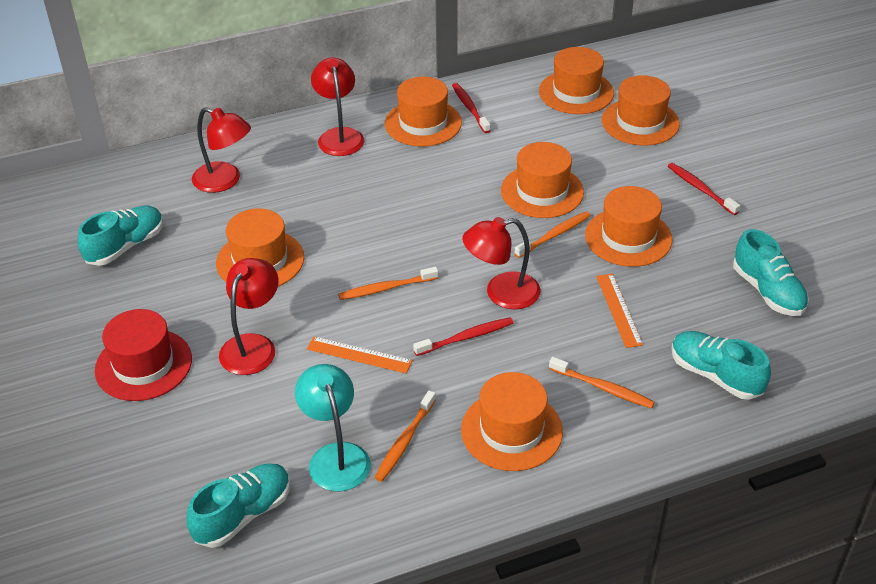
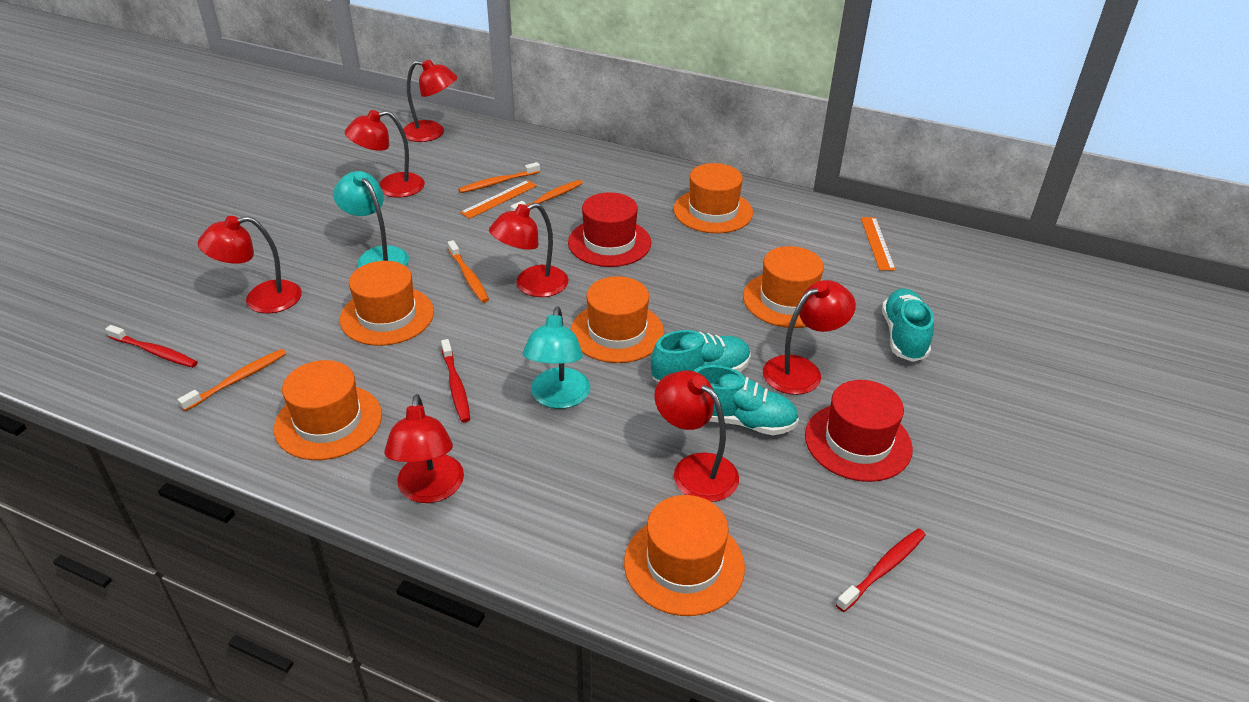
orange hat: 7 -> 6
red hat: 1 -> 2
red lamp: 4 -> 7
turquoise lamp: 1 -> 2
turquoise shoe: 4 -> 3

